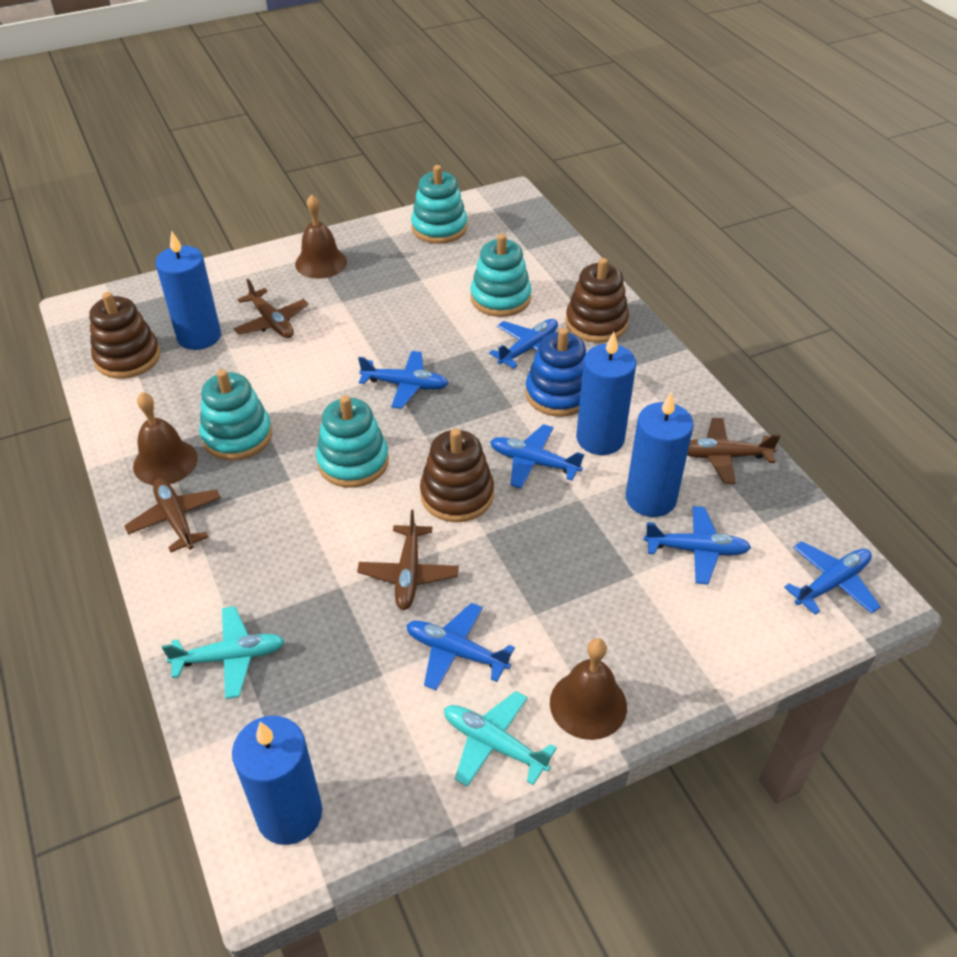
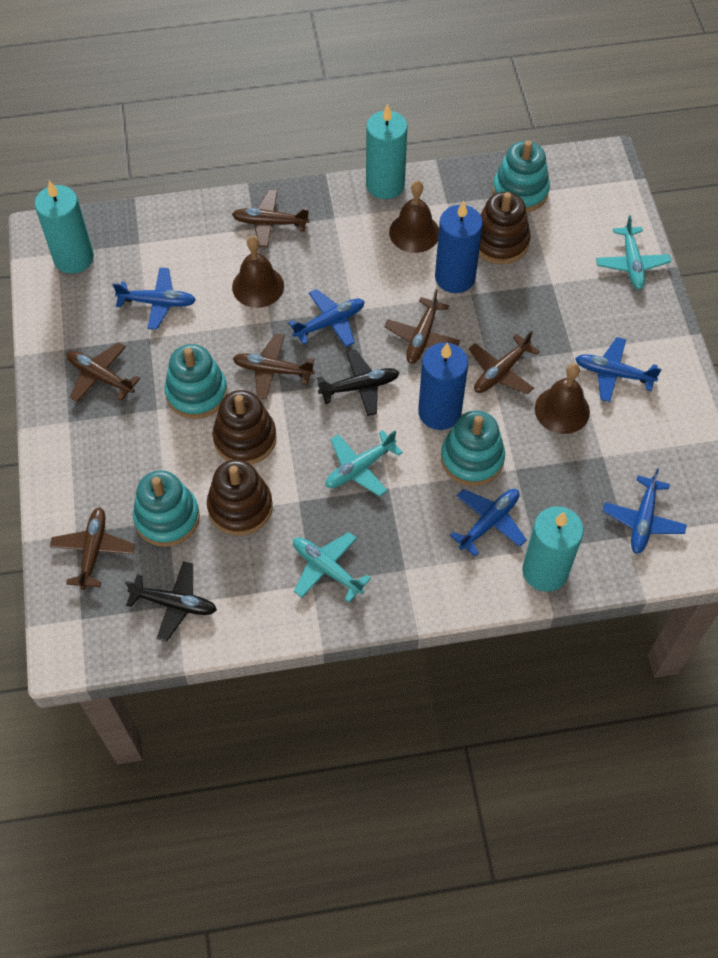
black plane: 0 -> 2
blue candle: 4 -> 2
blue plane: 6 -> 5
blue stacking toy: 1 -> 0
brown plane: 4 -> 6
turquoise candle: 0 -> 3
turquoise plane: 2 -> 3

